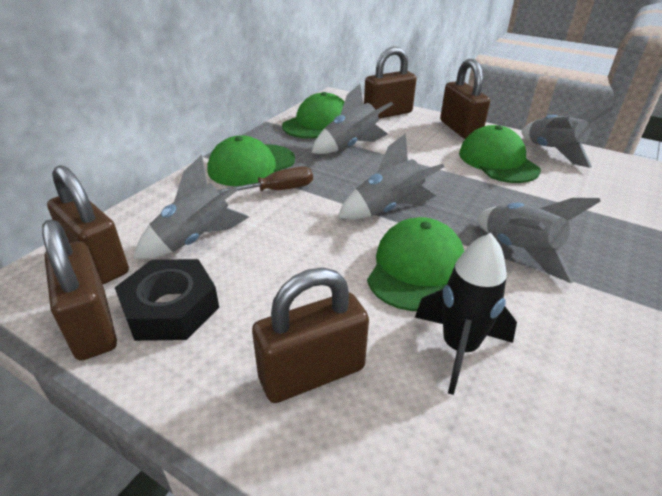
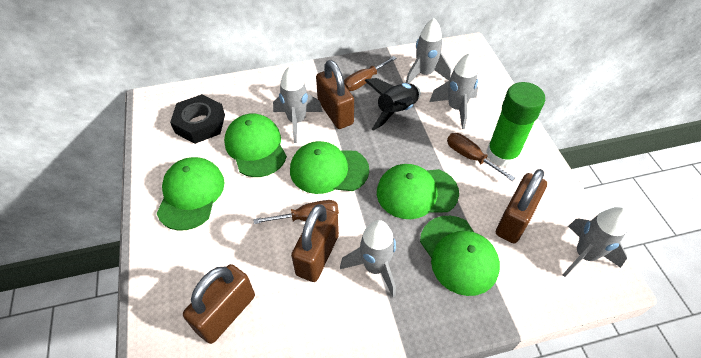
brown padlock: 5 -> 4
brown screwdriver: 1 -> 3
green cap: 4 -> 5
green glue stick: 0 -> 1

